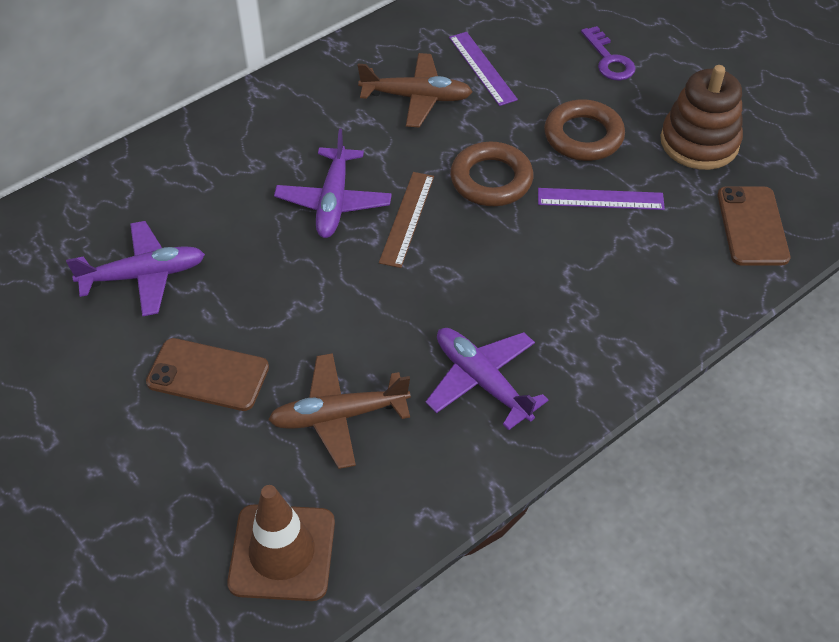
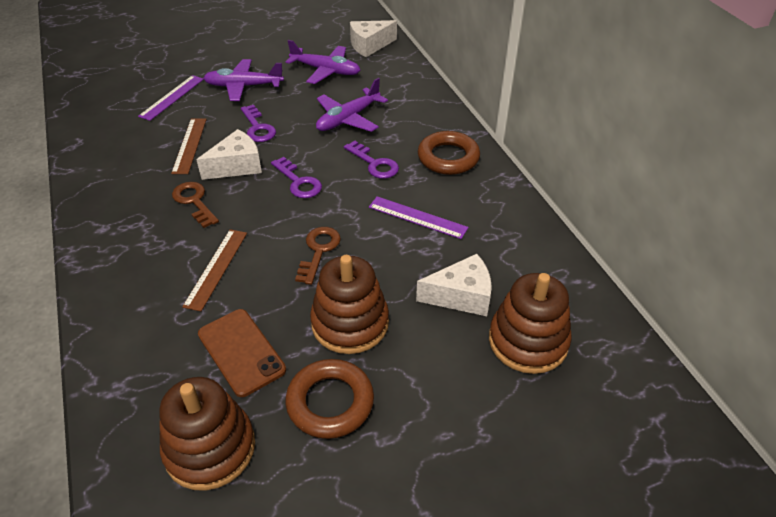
brown key: 0 -> 2
brown phone: 2 -> 1
brown plane: 2 -> 0
brown ruler: 1 -> 2
brown stacking toy: 1 -> 3
brown traffic cone: 1 -> 0
purple key: 1 -> 3
white cheese: 0 -> 3

